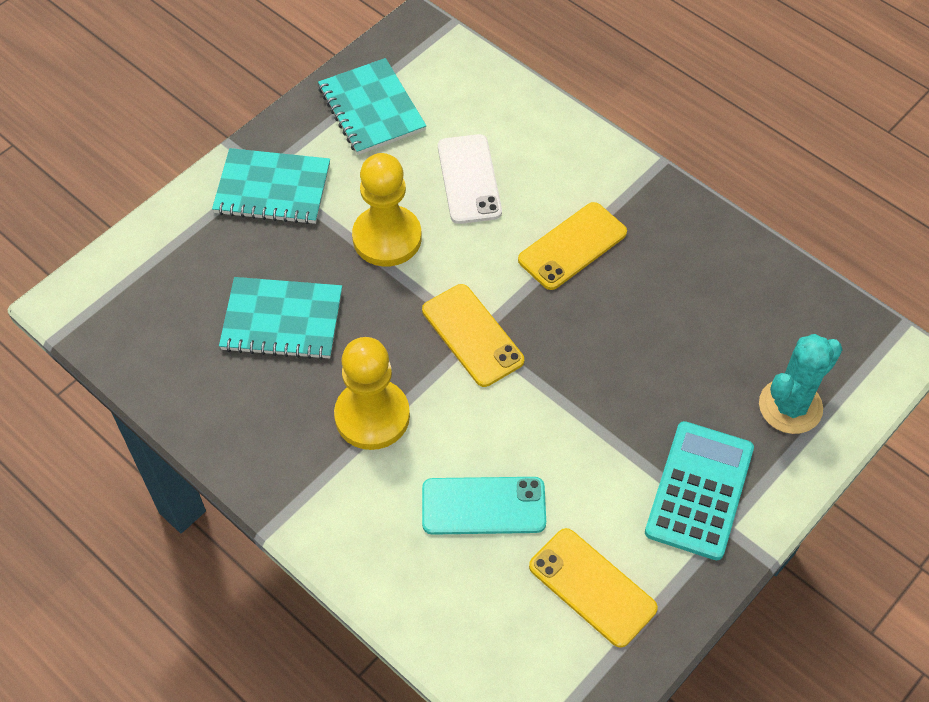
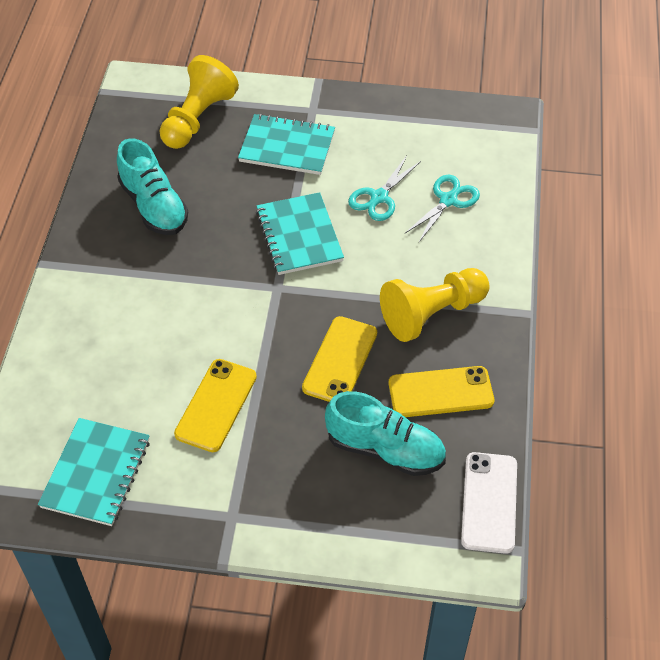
turquoise cactus: 1 -> 0
turquoise calculator: 1 -> 0
turquoise phone: 1 -> 0
turquoise scissors: 0 -> 2
turquoise shoe: 0 -> 2

